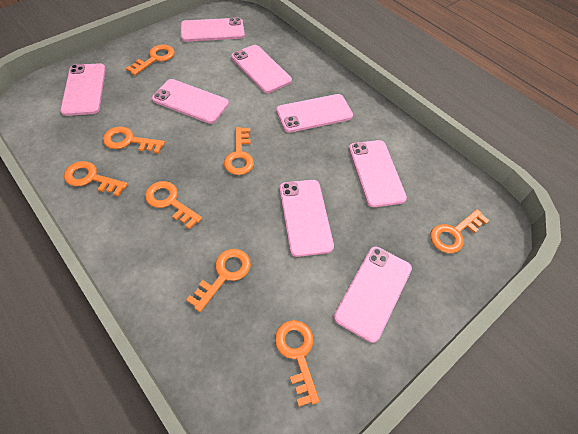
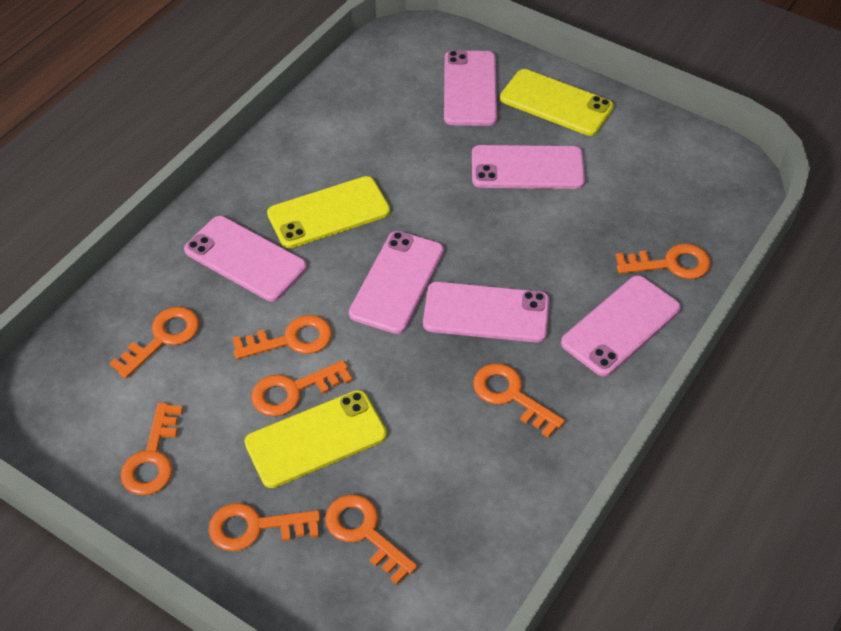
pink phone: 8 -> 6
yellow phone: 0 -> 3

